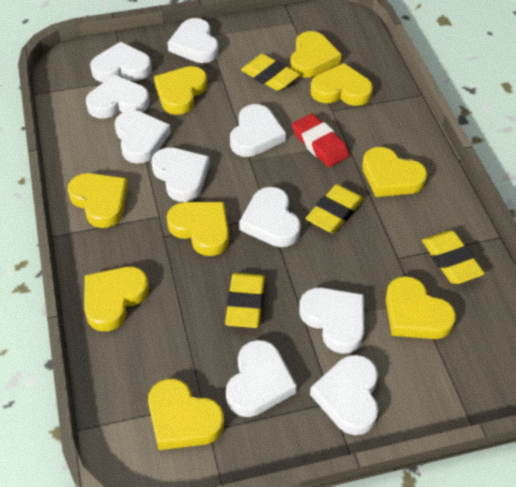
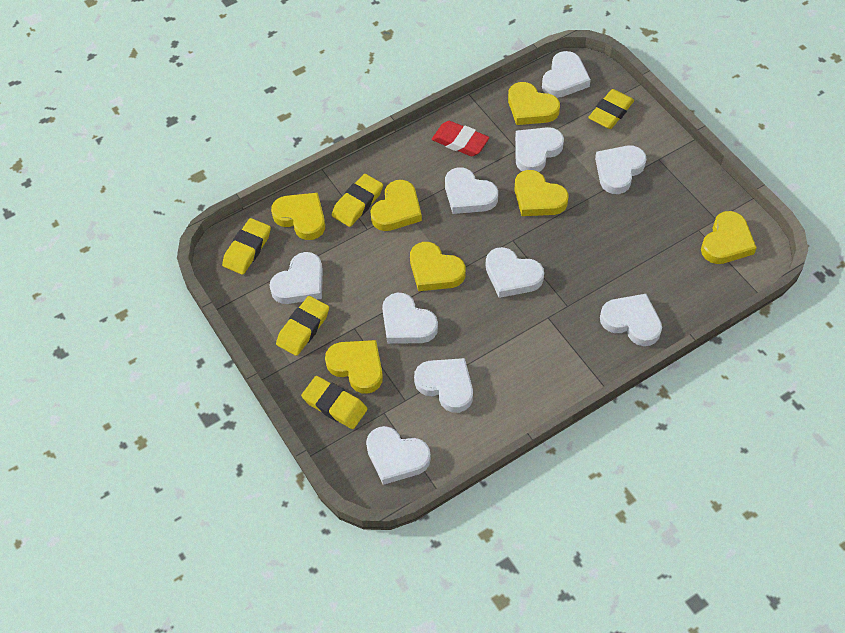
yellow eraser: 4 -> 5
yellow heart: 9 -> 7

